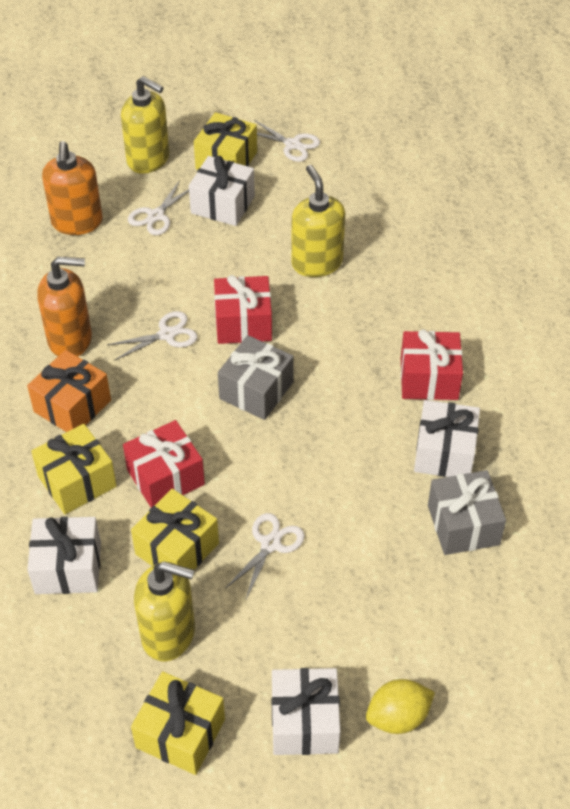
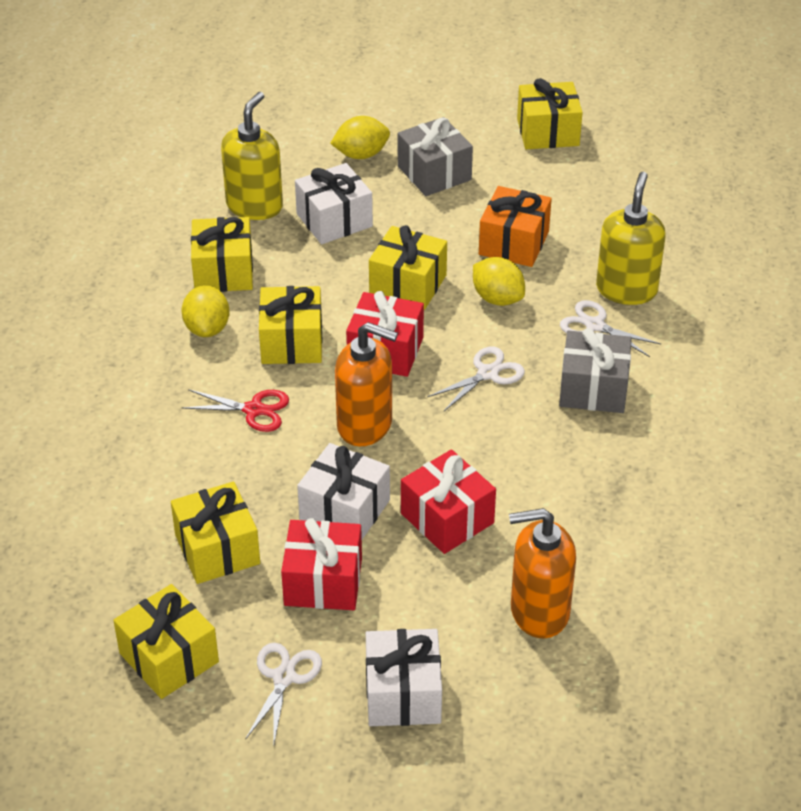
red scissors: 0 -> 1
white gift: 4 -> 3
white scissors: 4 -> 3
yellow gift: 4 -> 6
yellow lemon: 1 -> 3
yellow soap dispenser: 3 -> 2

